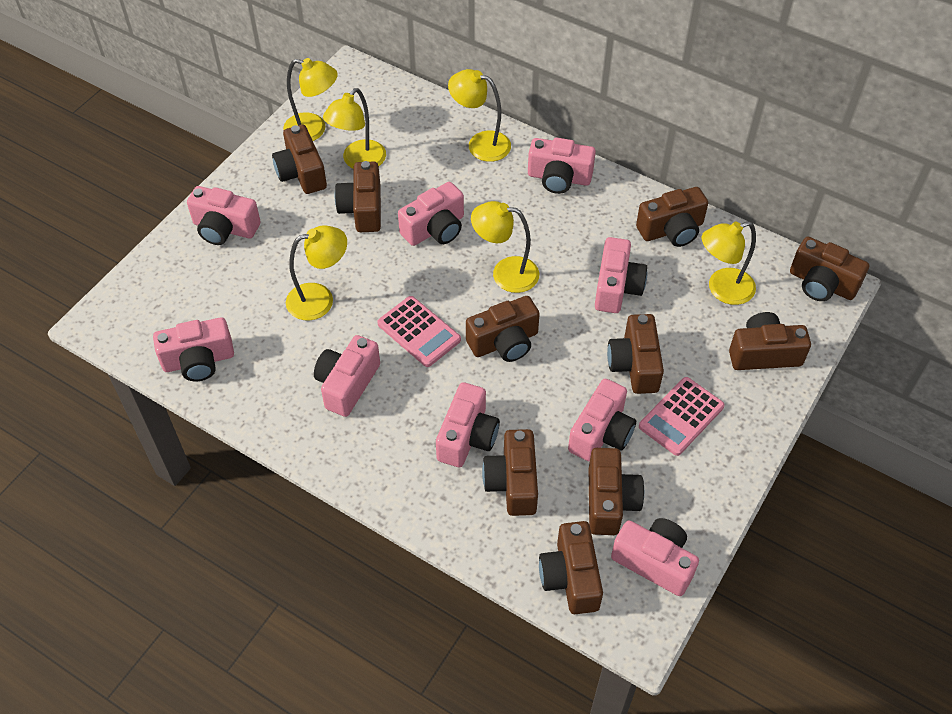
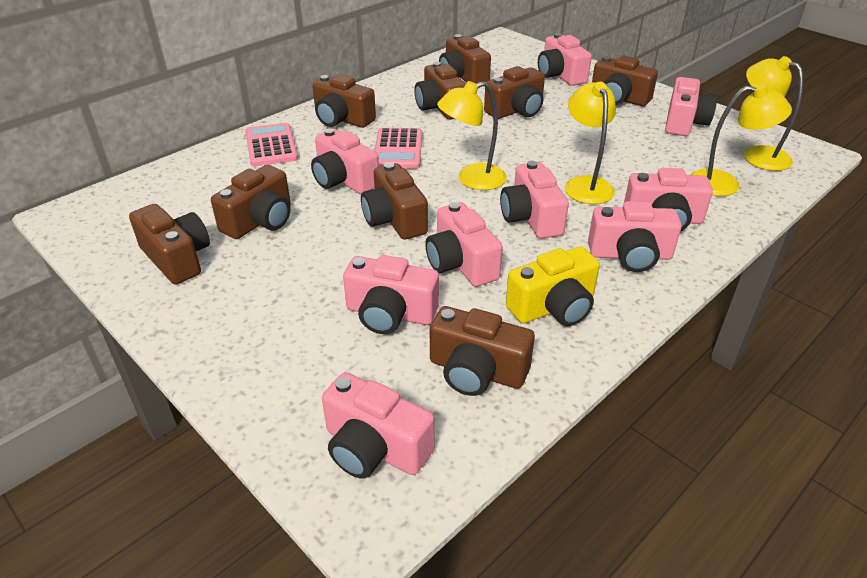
brown camera: 10 -> 9
yellow camera: 0 -> 1
yellow lamp: 6 -> 4

